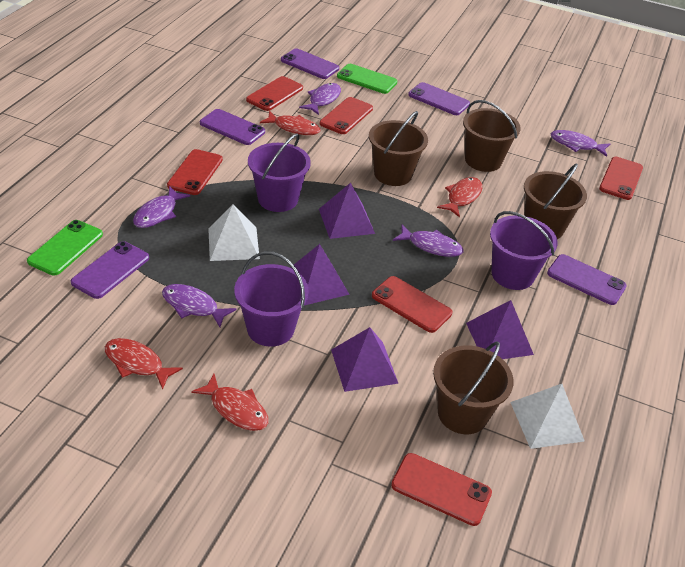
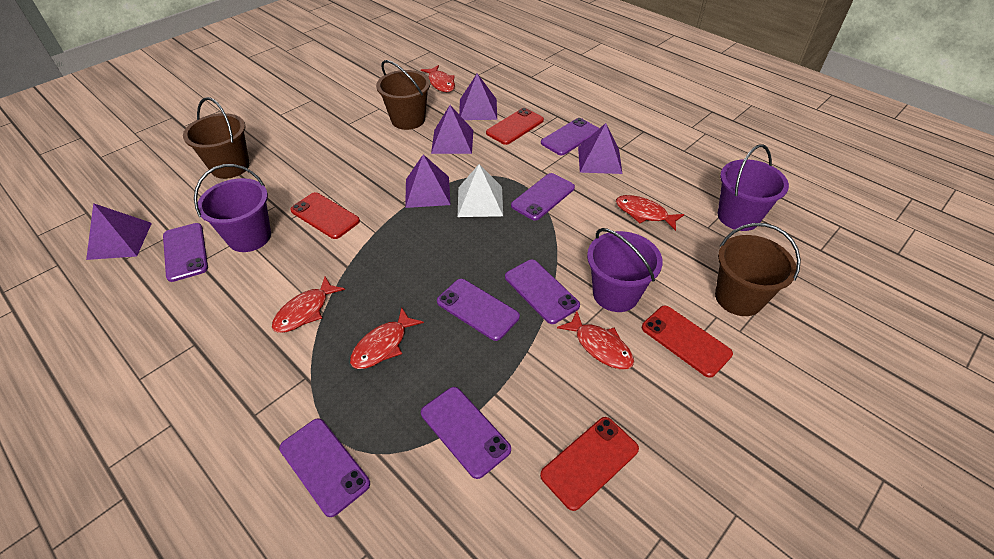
brown bucket: 4 -> 3
green phone: 2 -> 0
purple fish: 5 -> 0
purple phone: 5 -> 7
purple pyramid: 4 -> 5
red fish: 4 -> 5
red phone: 6 -> 4
white pyramid: 2 -> 1

